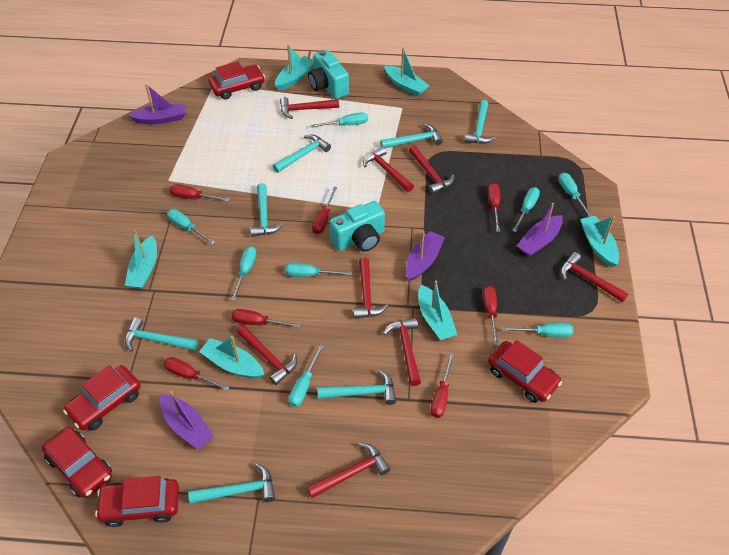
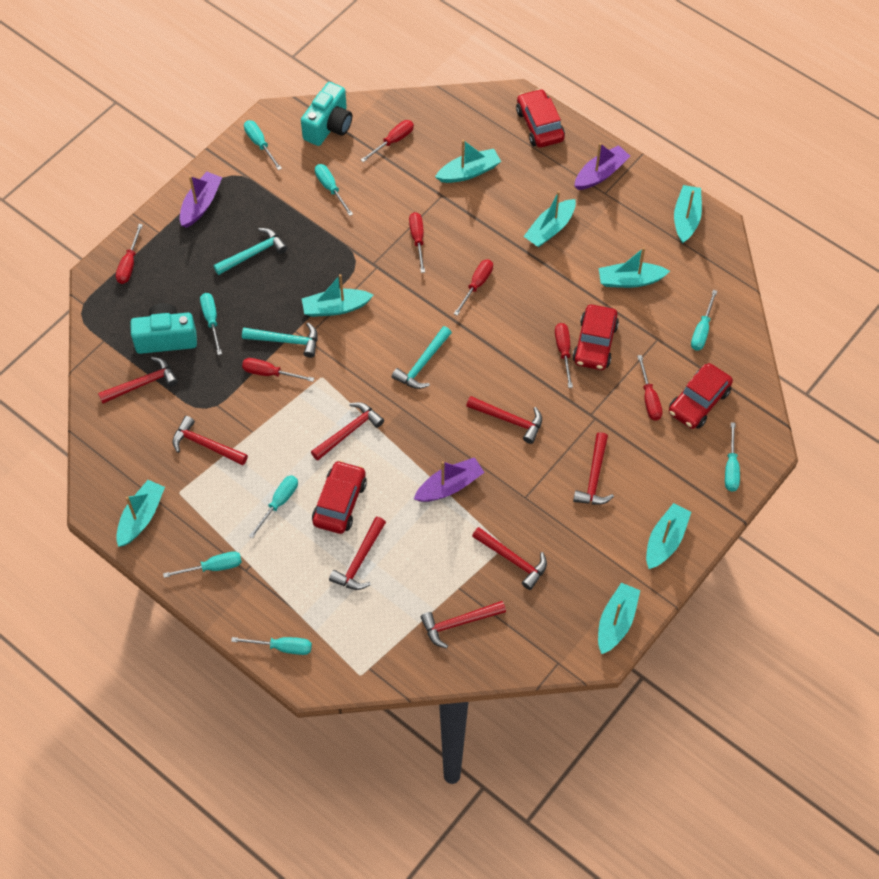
purple boat: 4 -> 3
red car: 5 -> 4
turquoise boat: 6 -> 8
turquoise hammer: 7 -> 3

